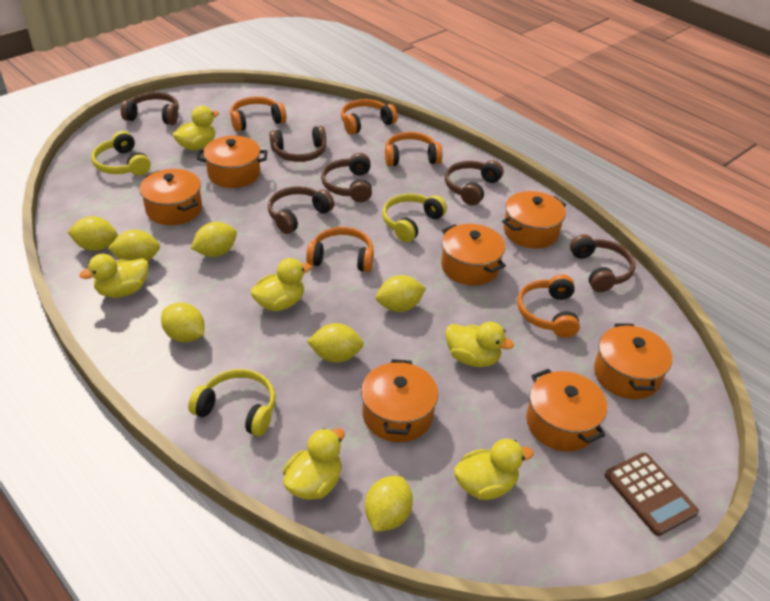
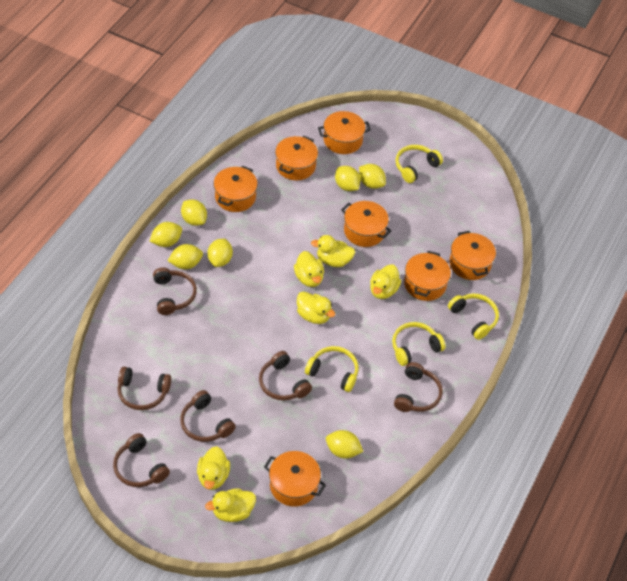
brown calculator: 1 -> 0
orange headphones: 5 -> 0
yellow headphones: 3 -> 4

